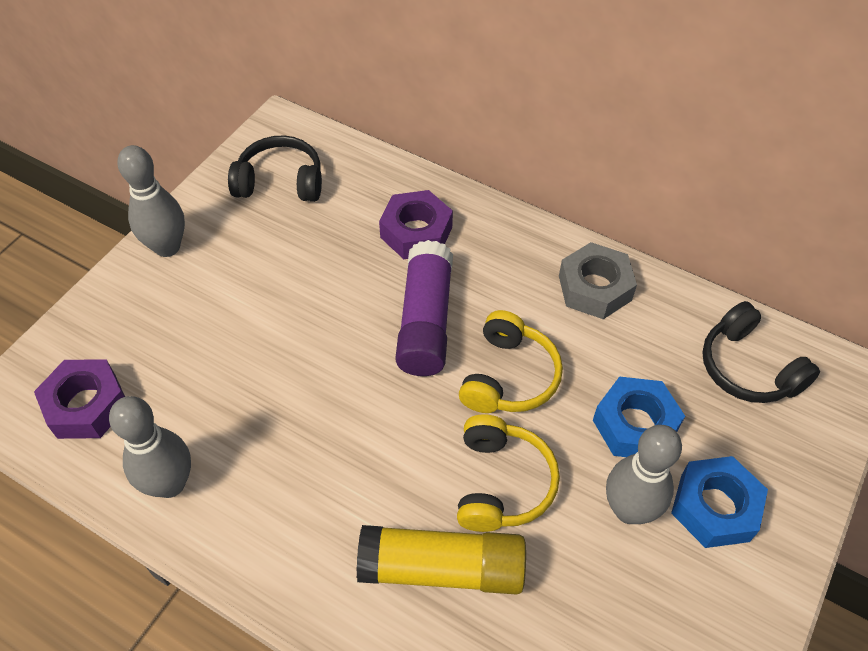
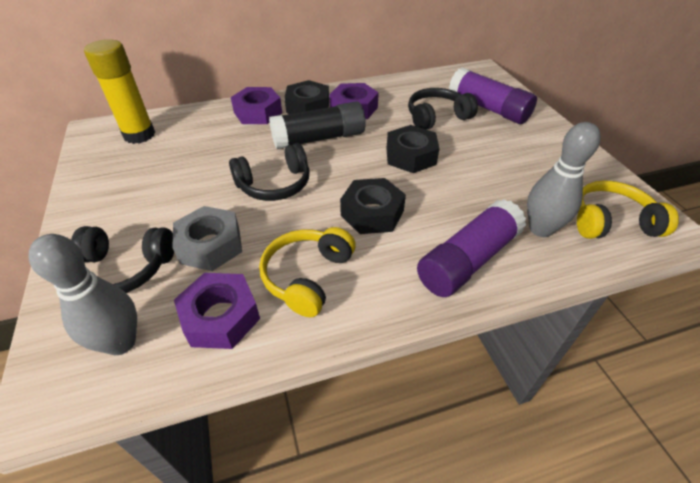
black glue stick: 0 -> 1
black headphones: 2 -> 3
black nut: 0 -> 3
blue nut: 2 -> 0
grey bowling pin: 3 -> 2
purple glue stick: 1 -> 2
purple nut: 2 -> 3

